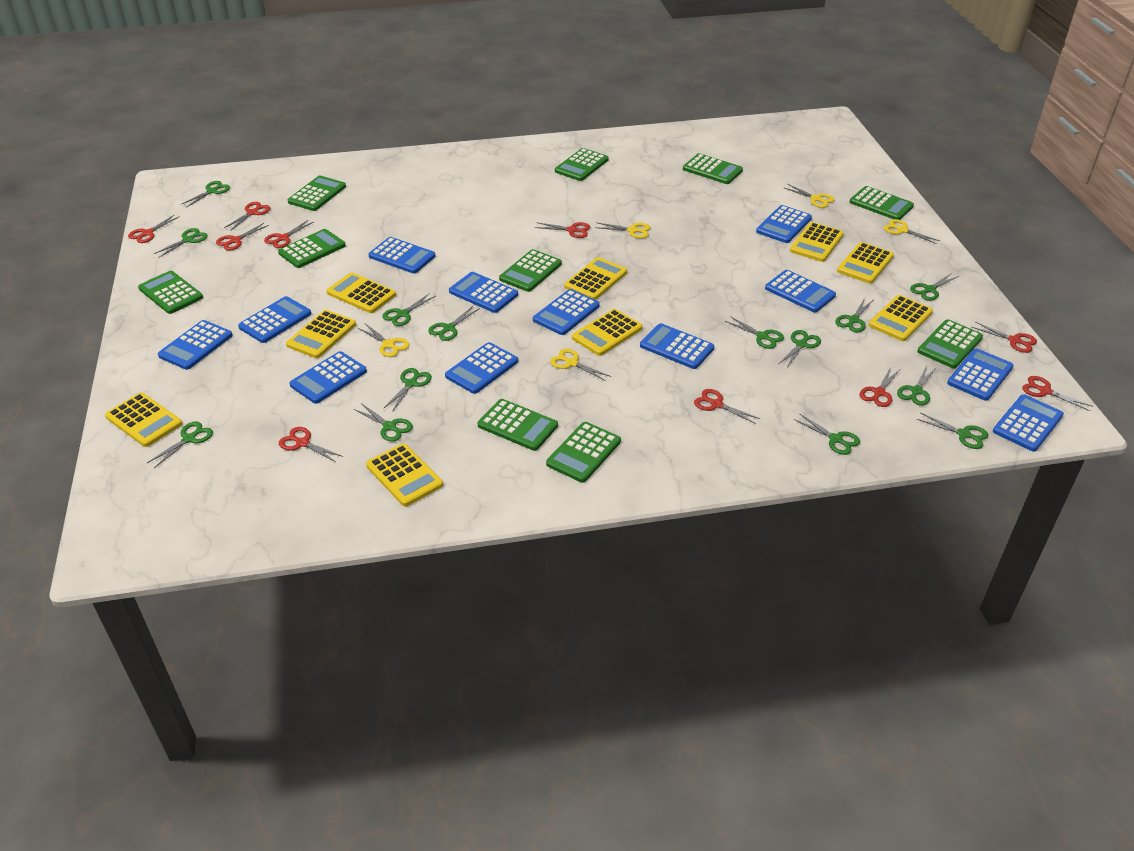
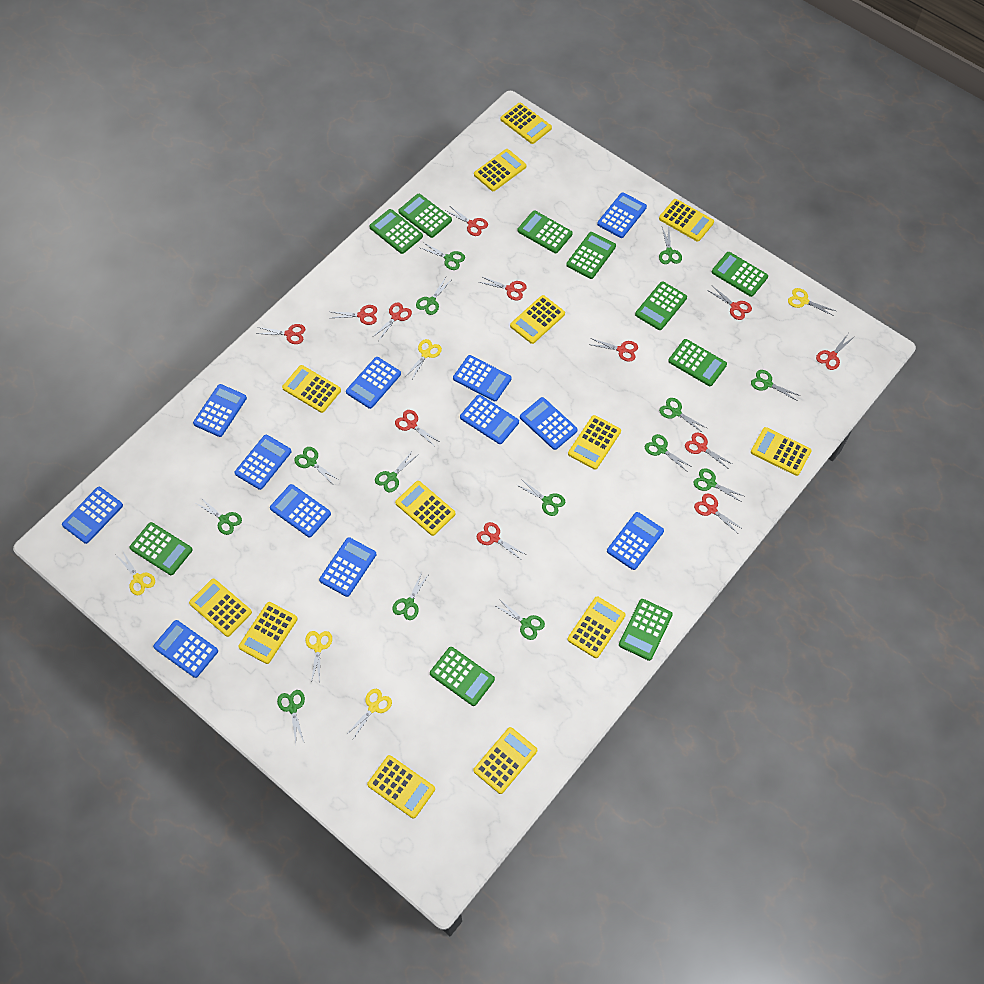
red scissors: 10 -> 12
yellow calculator: 9 -> 13

